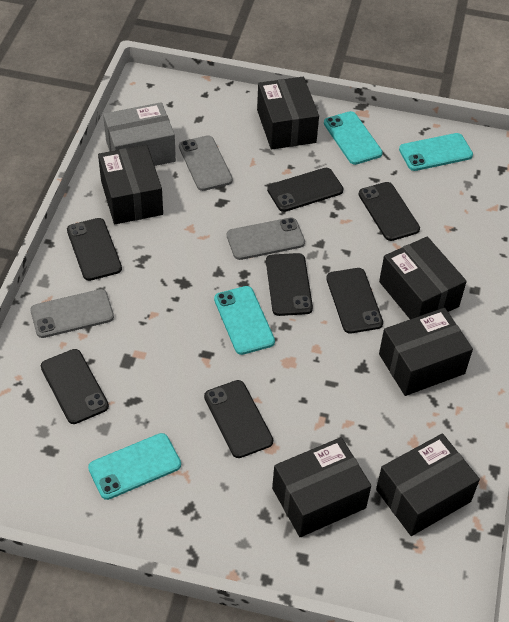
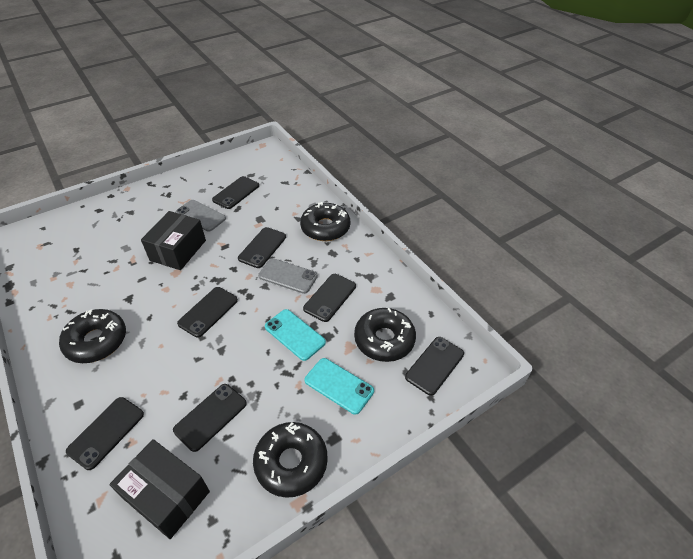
black box: 6 -> 2
black donut: 0 -> 4
grey box: 1 -> 0
grey phone: 3 -> 2
turquoise phone: 4 -> 2

